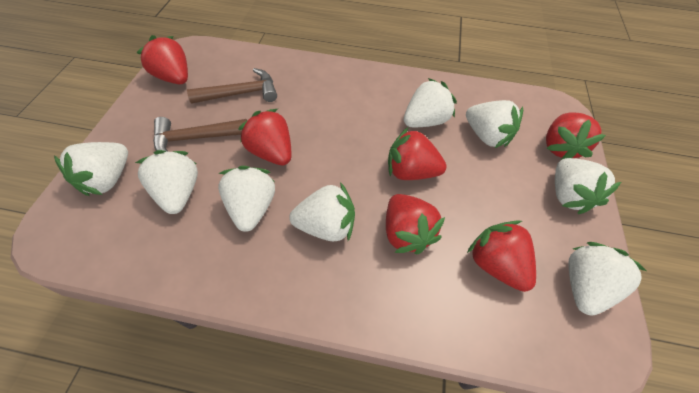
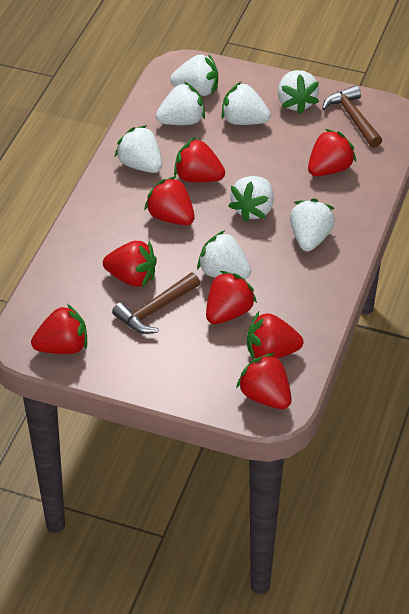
red strawberry: 6 -> 8

